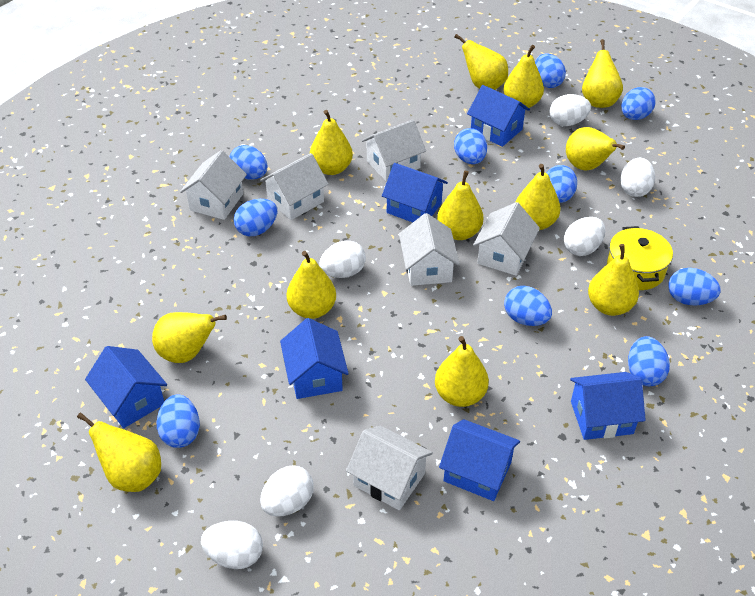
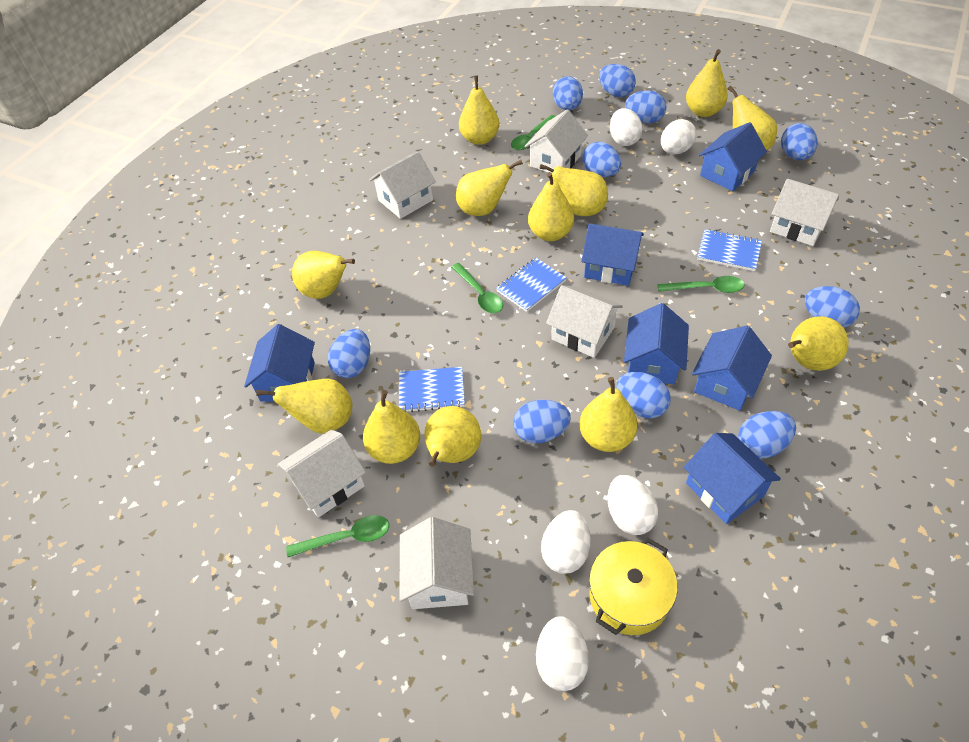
blue notebook: 0 -> 3
green spoon: 0 -> 4
white egg: 6 -> 5

